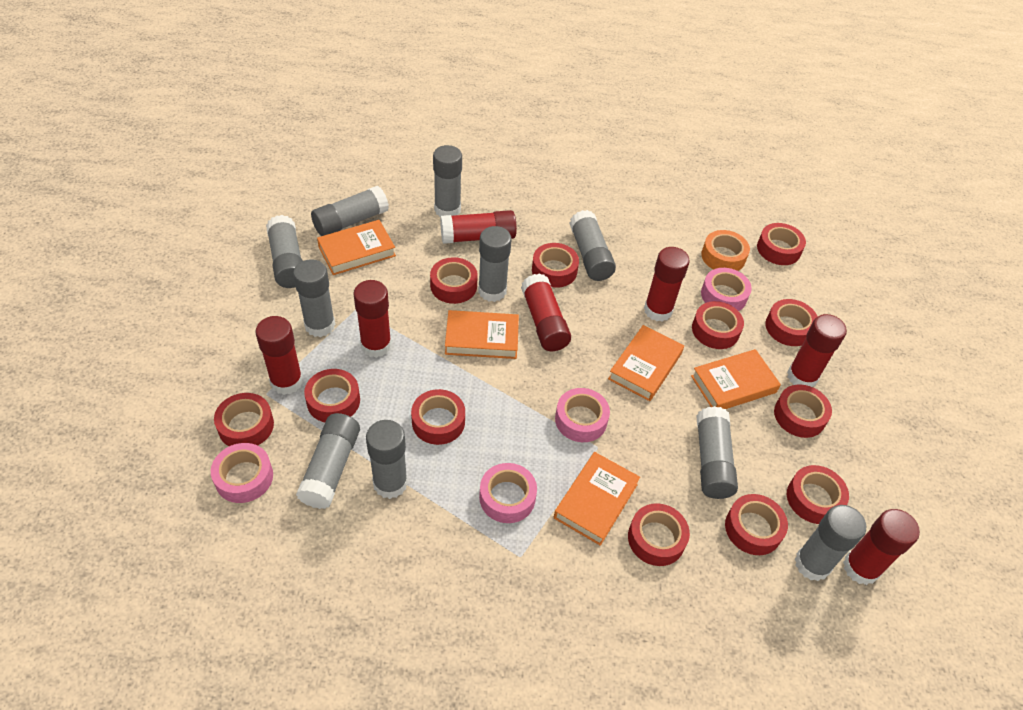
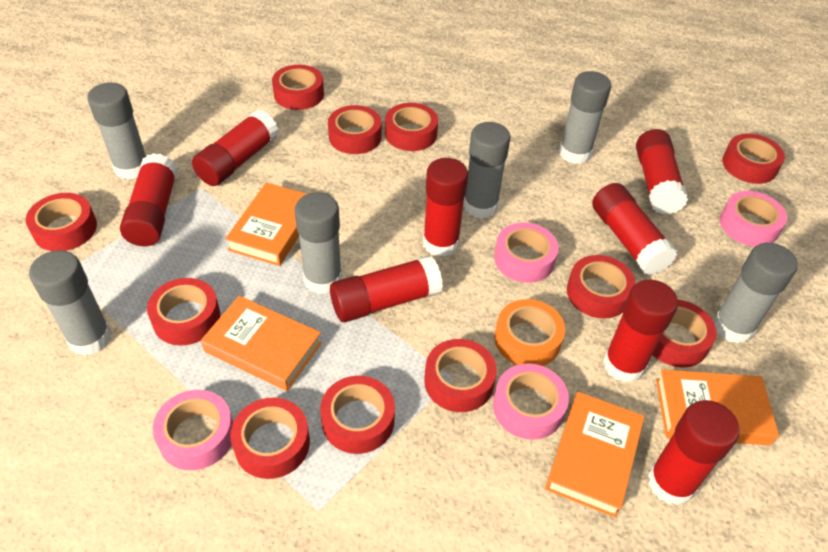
grey glue stick: 10 -> 6
orange book: 5 -> 4
red glue stick: 7 -> 8
red tape: 12 -> 11

